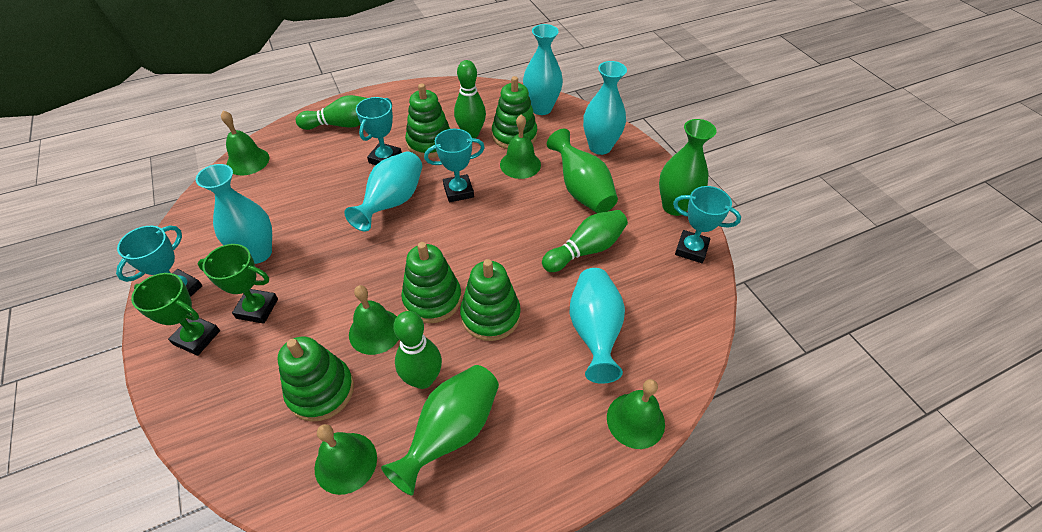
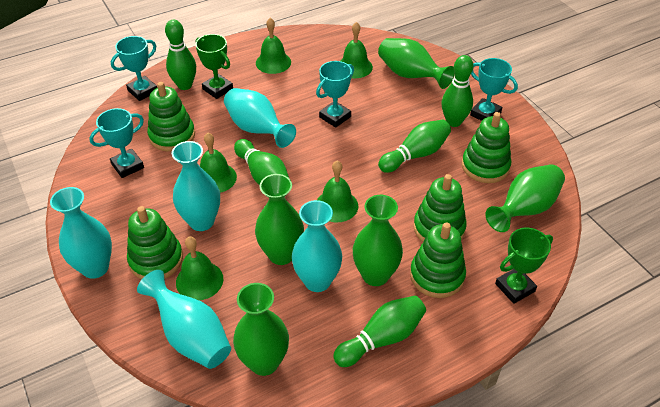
green bowling pin: 4 -> 5
green vase: 3 -> 5

